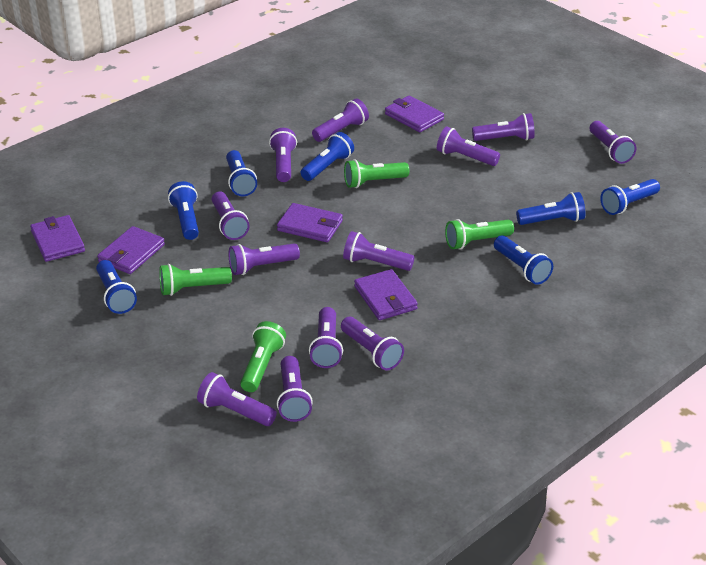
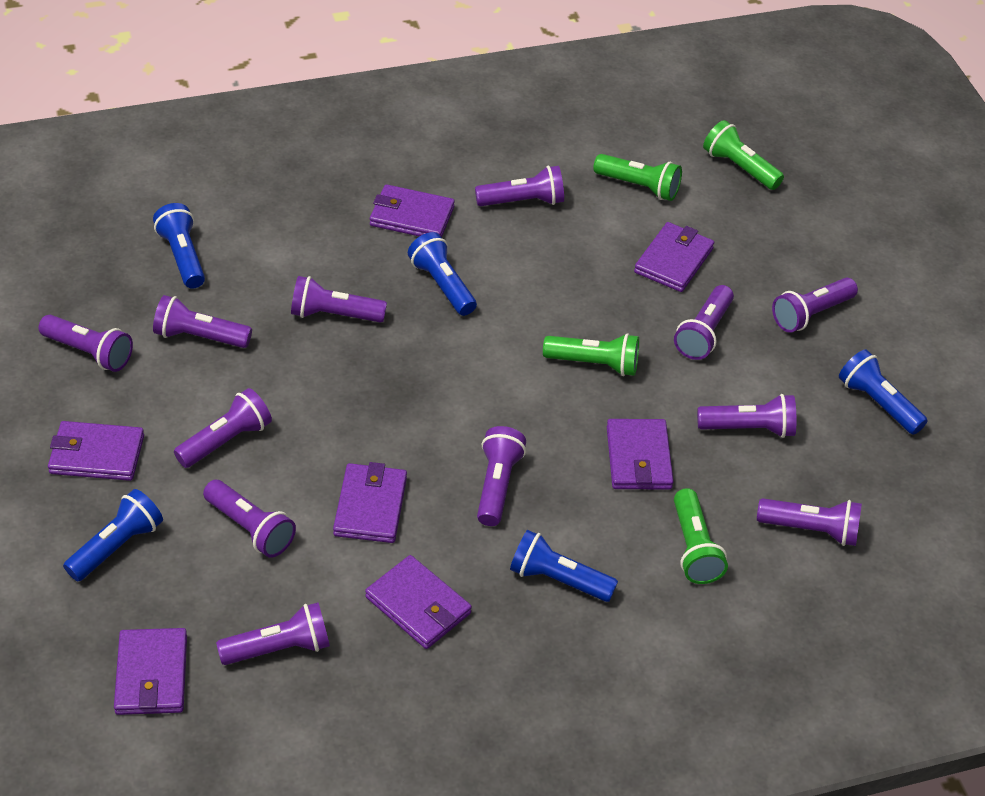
blue flashlight: 7 -> 5
purple wallet: 5 -> 7

